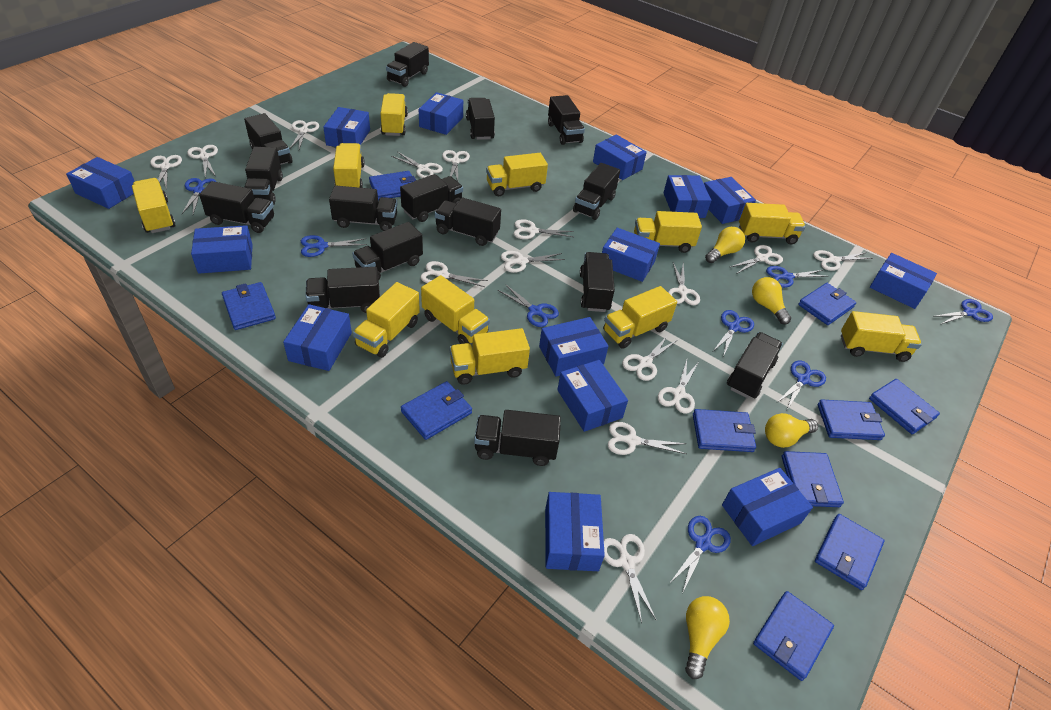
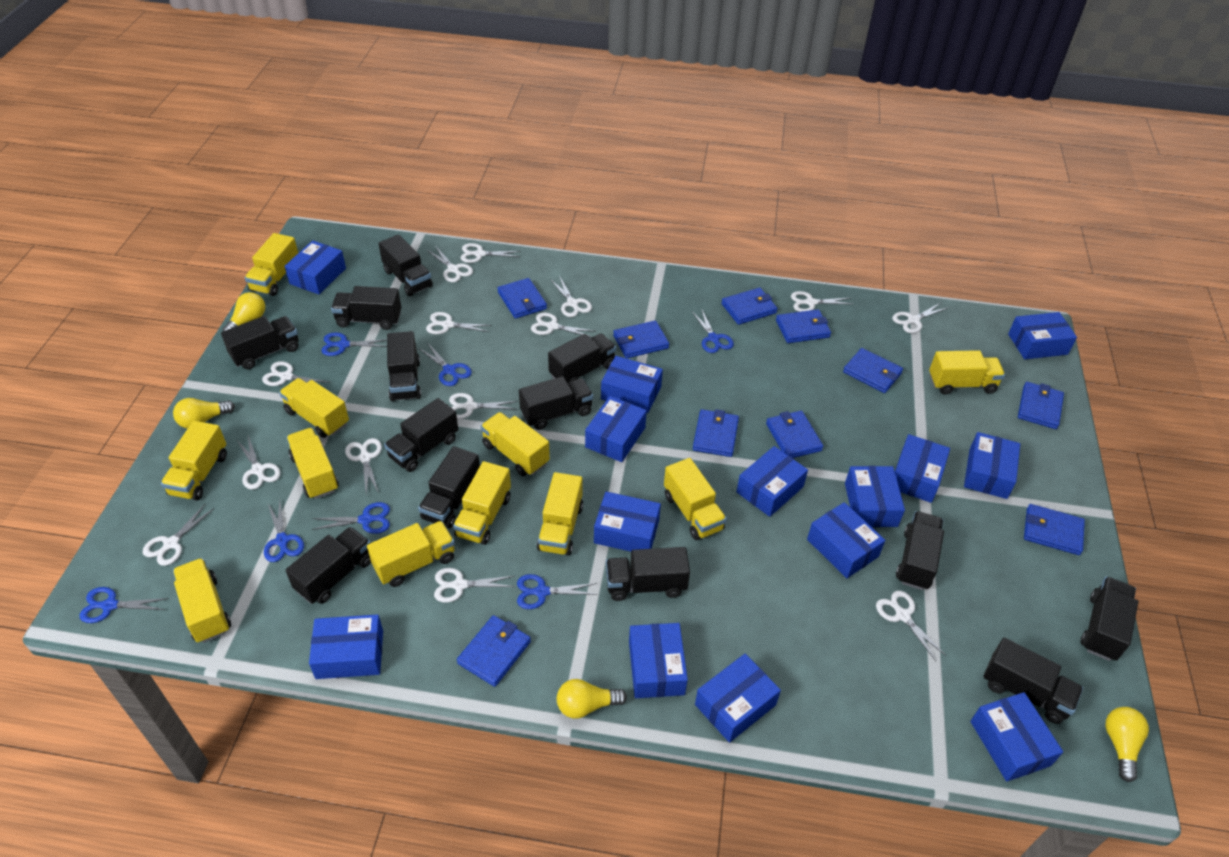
black truck: 15 -> 13
blue scissors: 8 -> 7
white scissors: 15 -> 14

